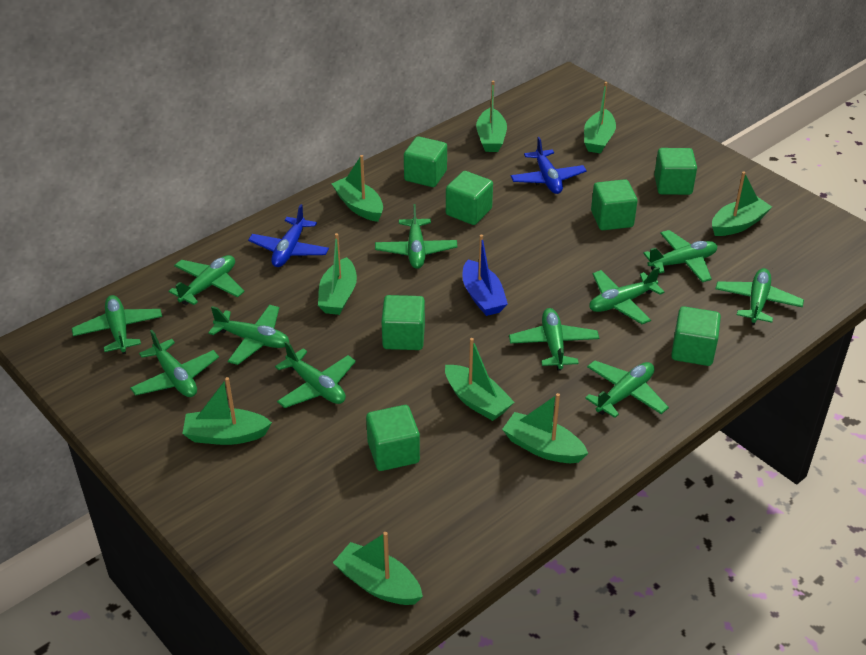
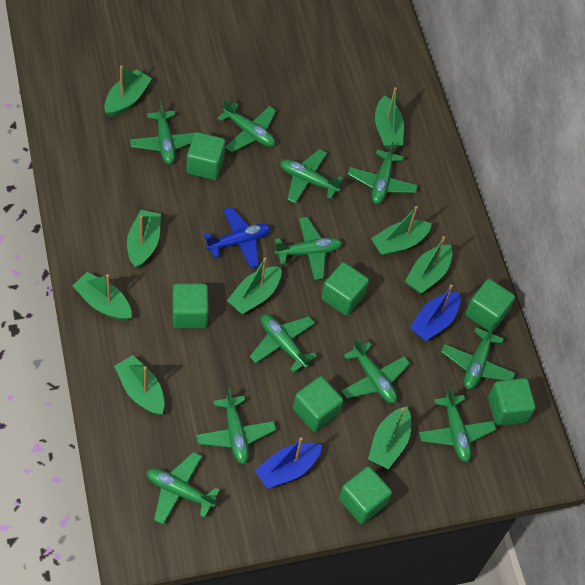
blue boat: 1 -> 2
blue plane: 2 -> 1

